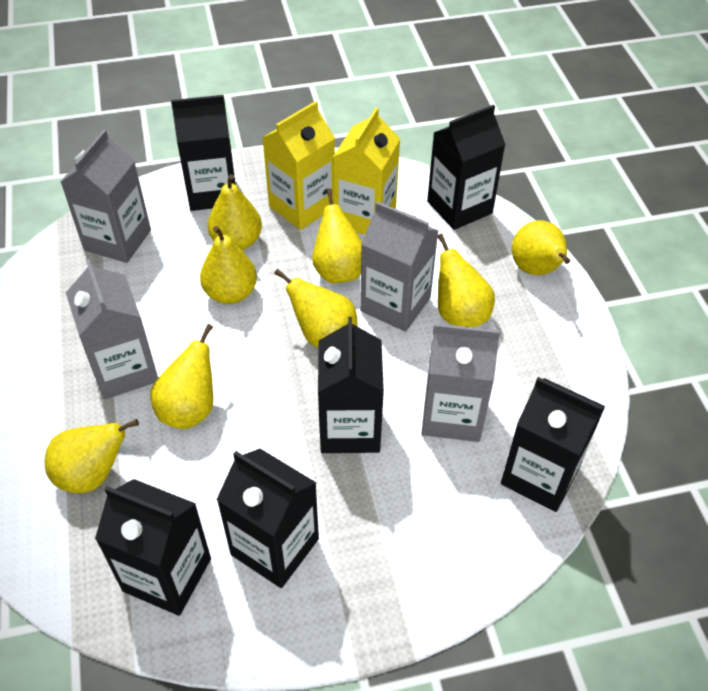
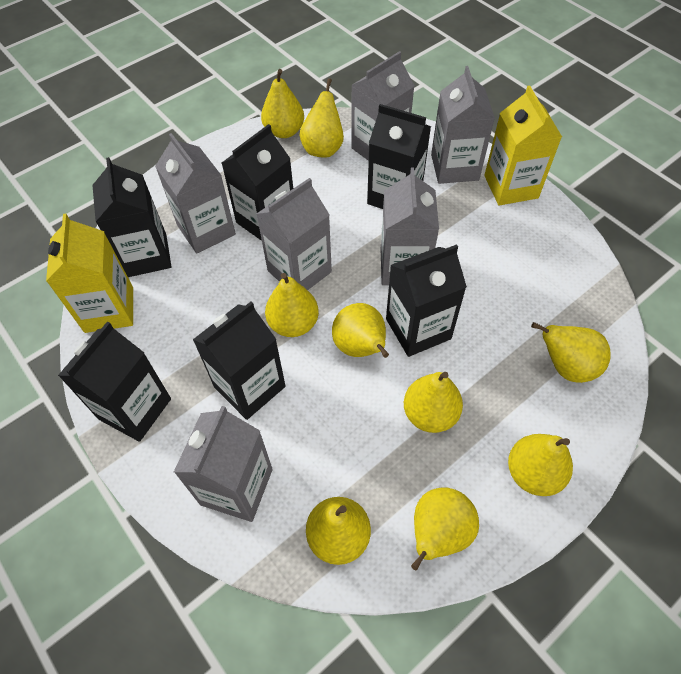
grey carton: 4 -> 6
yellow pear: 8 -> 9

